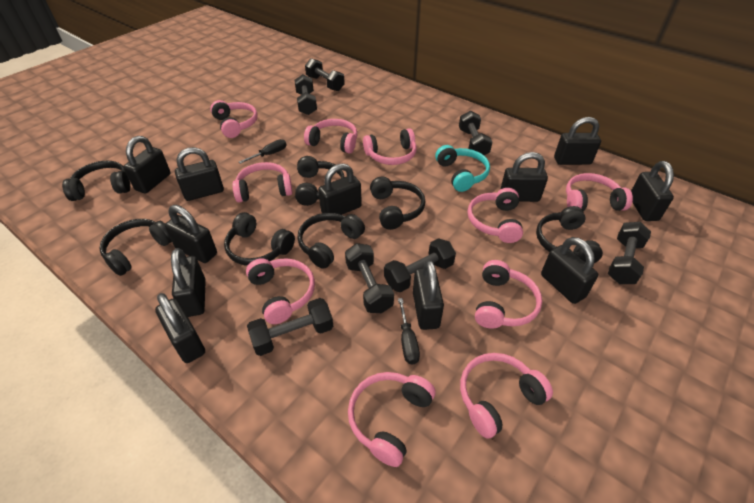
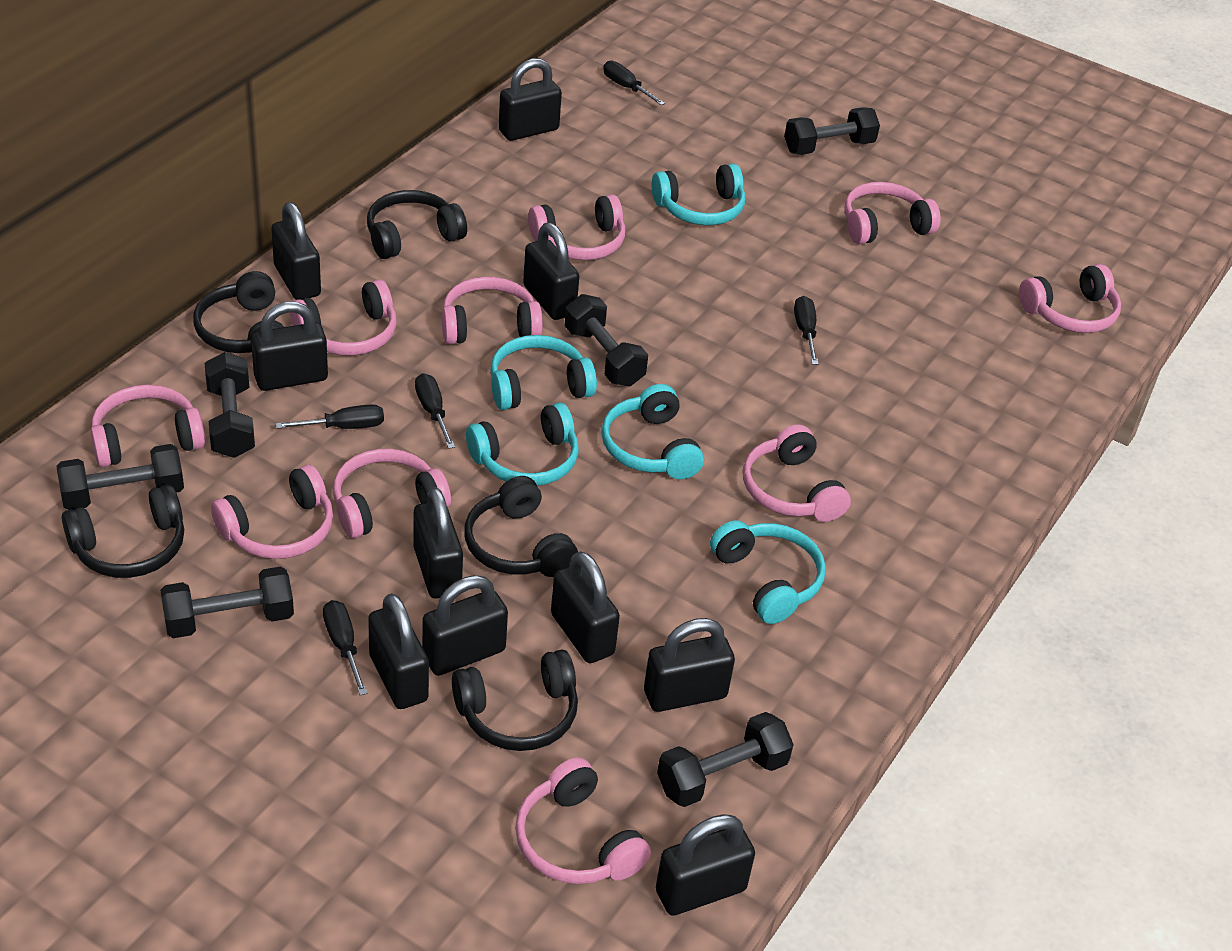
black dumbbell: 7 -> 6
black headphones: 7 -> 5
black padlock: 11 -> 10
black screwdriver: 2 -> 5
turquoise headphones: 1 -> 5

